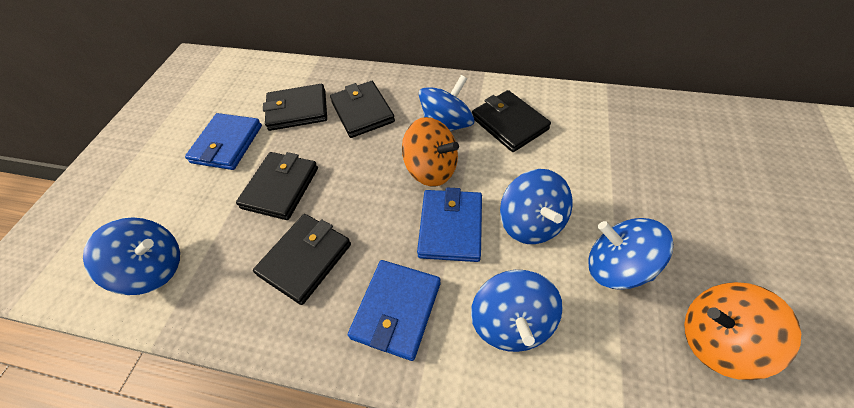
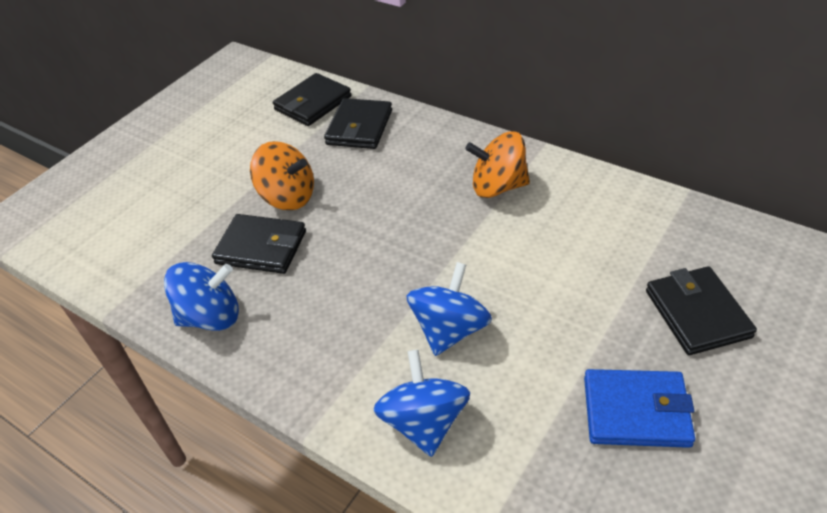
black wallet: 5 -> 4
blue spinning top: 5 -> 3
blue wallet: 3 -> 1

